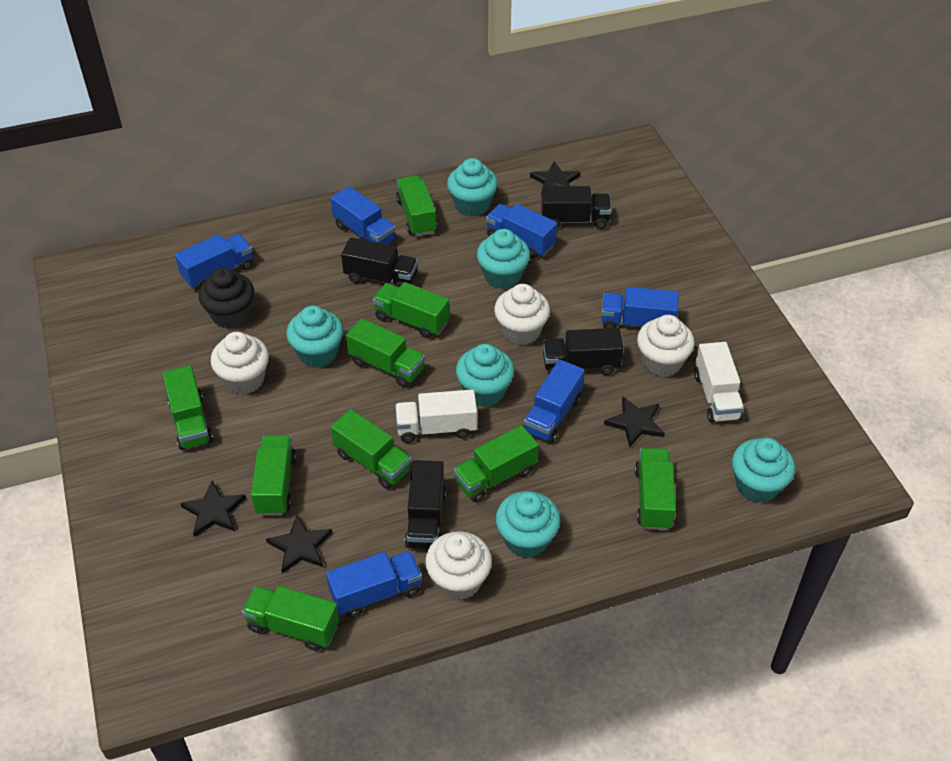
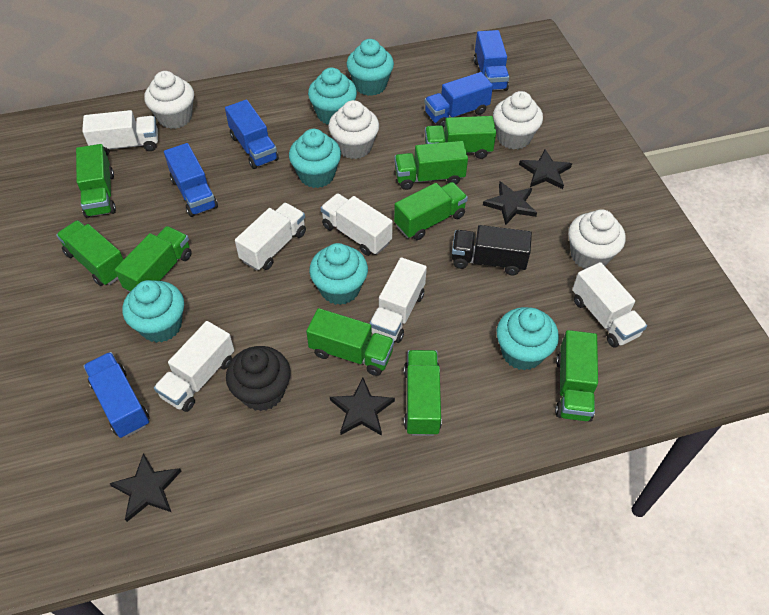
black truck: 4 -> 1
blue truck: 6 -> 5
white truck: 2 -> 6

